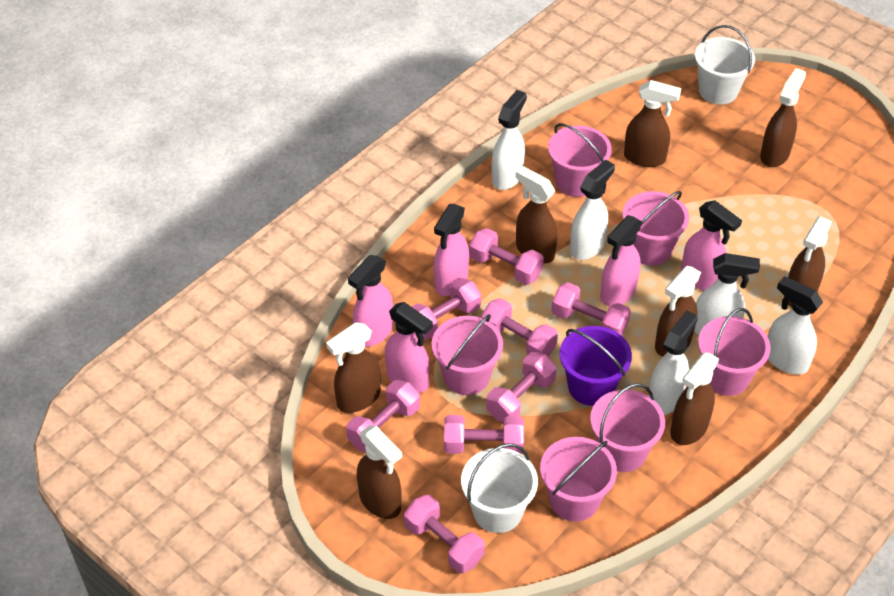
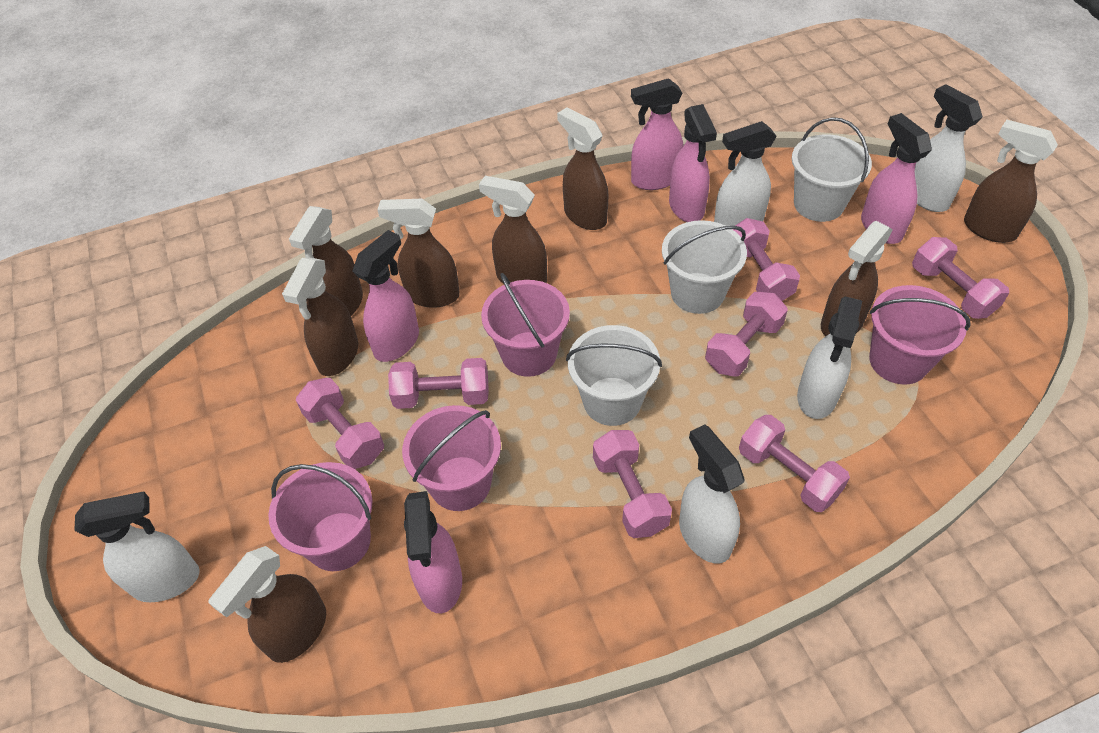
pink bucket: 6 -> 4
pink dumbbell: 8 -> 7
purple bucket: 1 -> 0
white bucket: 2 -> 3

